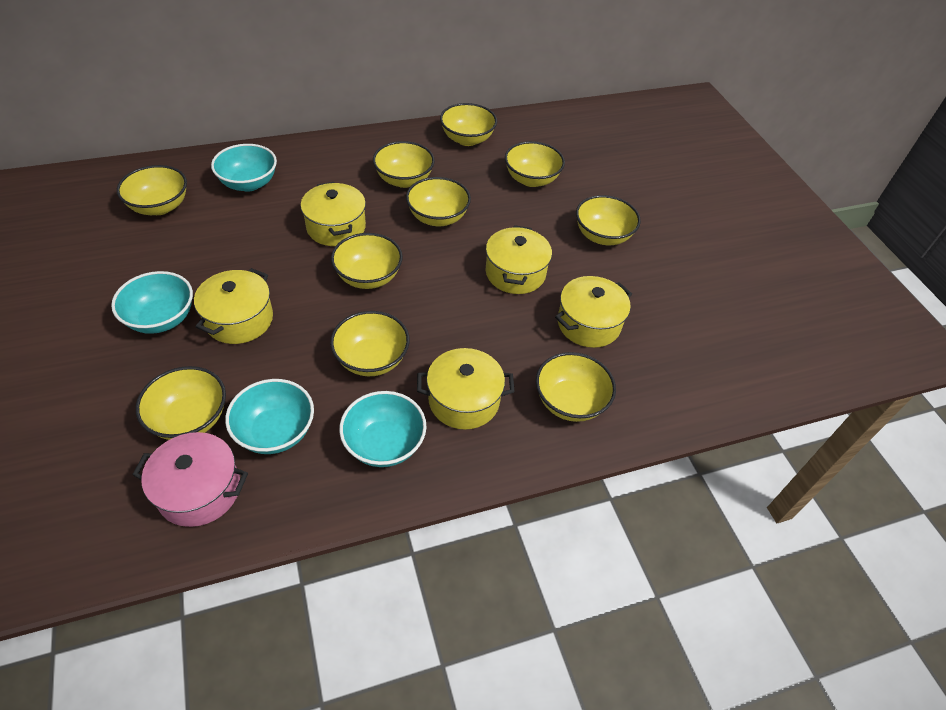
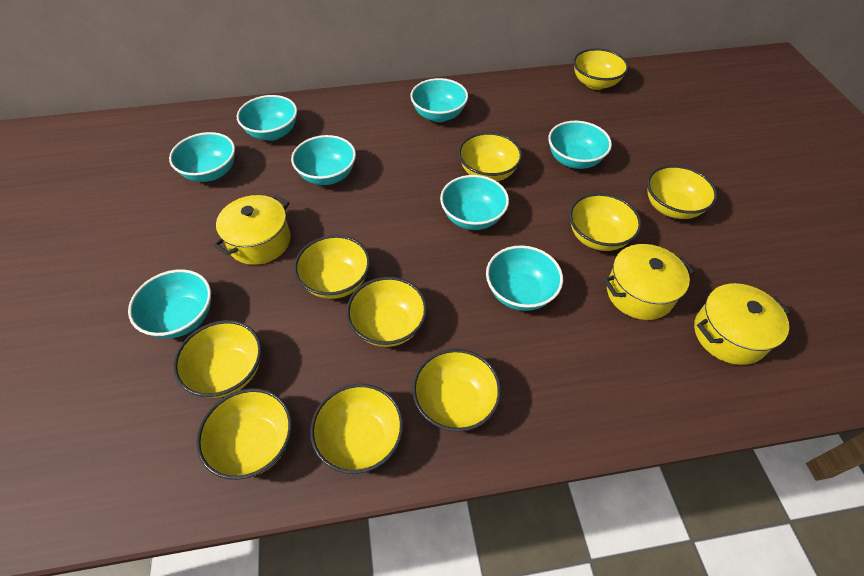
pink pot: 1 -> 0
turquoise bowl: 4 -> 8
yellow pot: 5 -> 3

